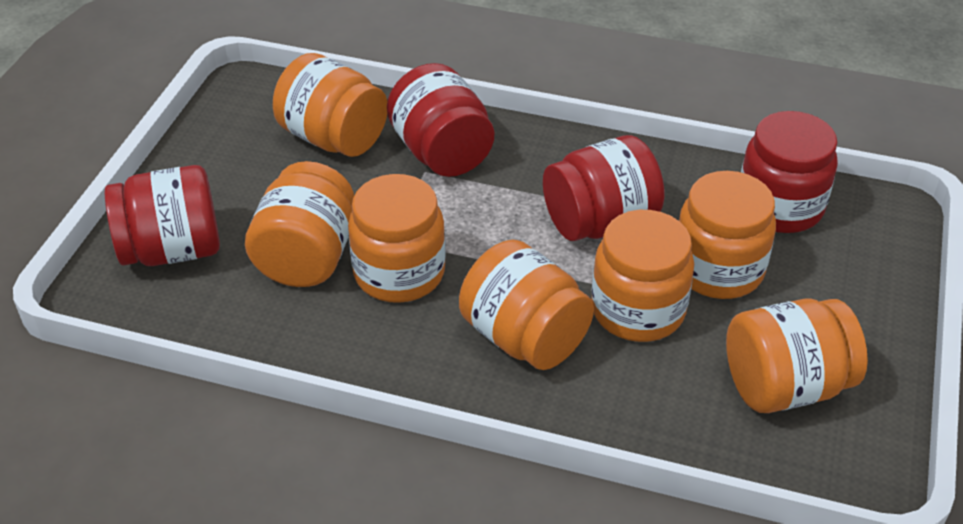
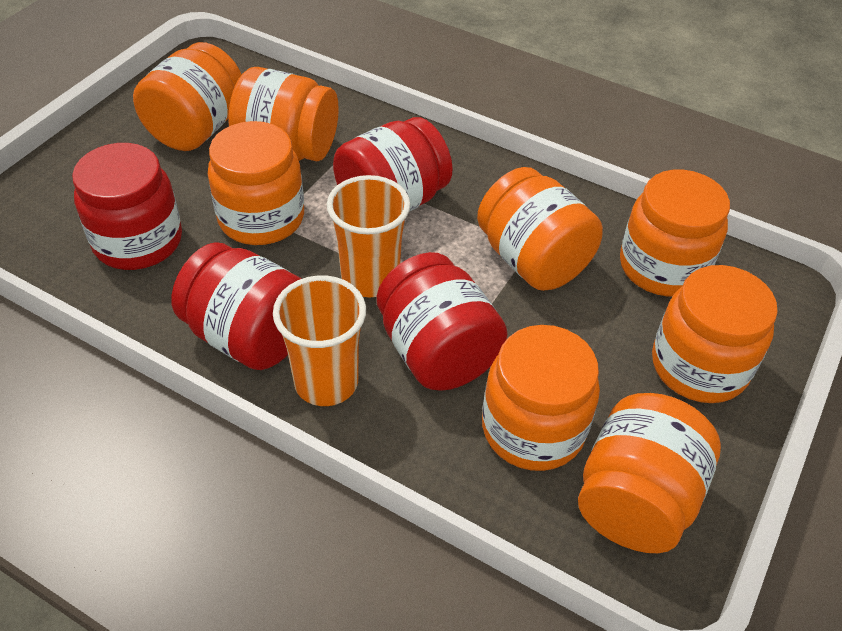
orange cup: 0 -> 2
orange jar: 7 -> 8

